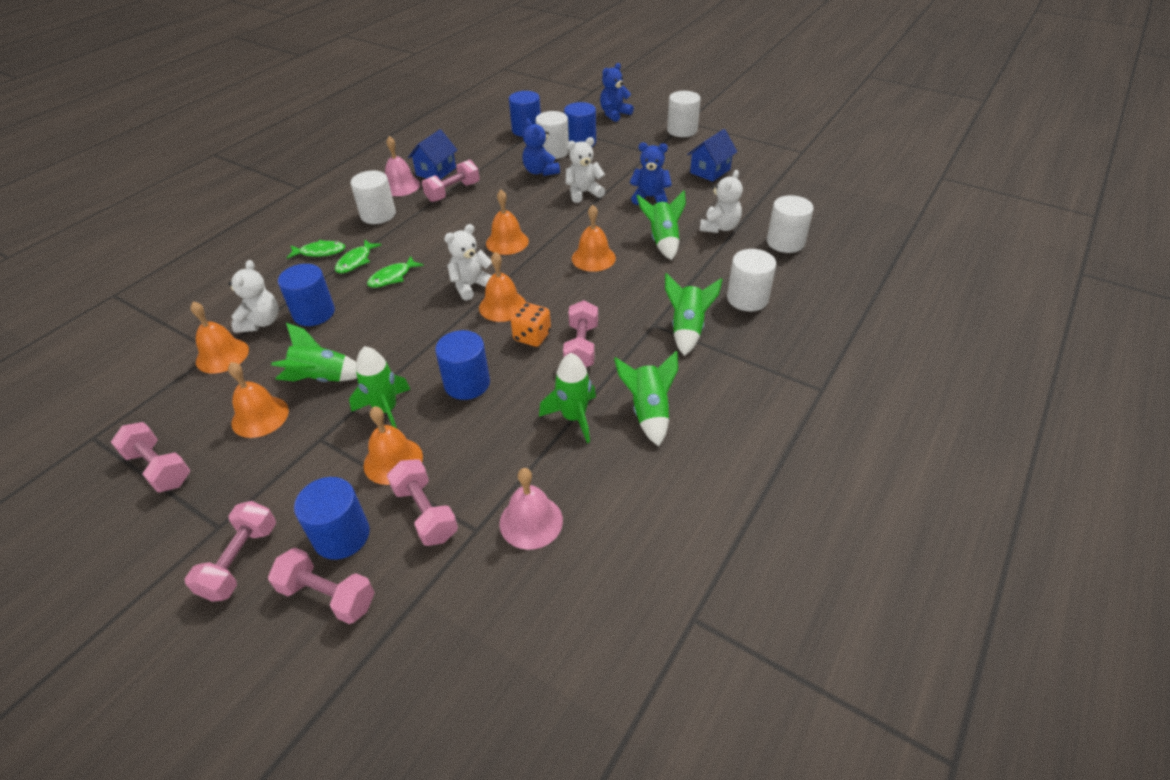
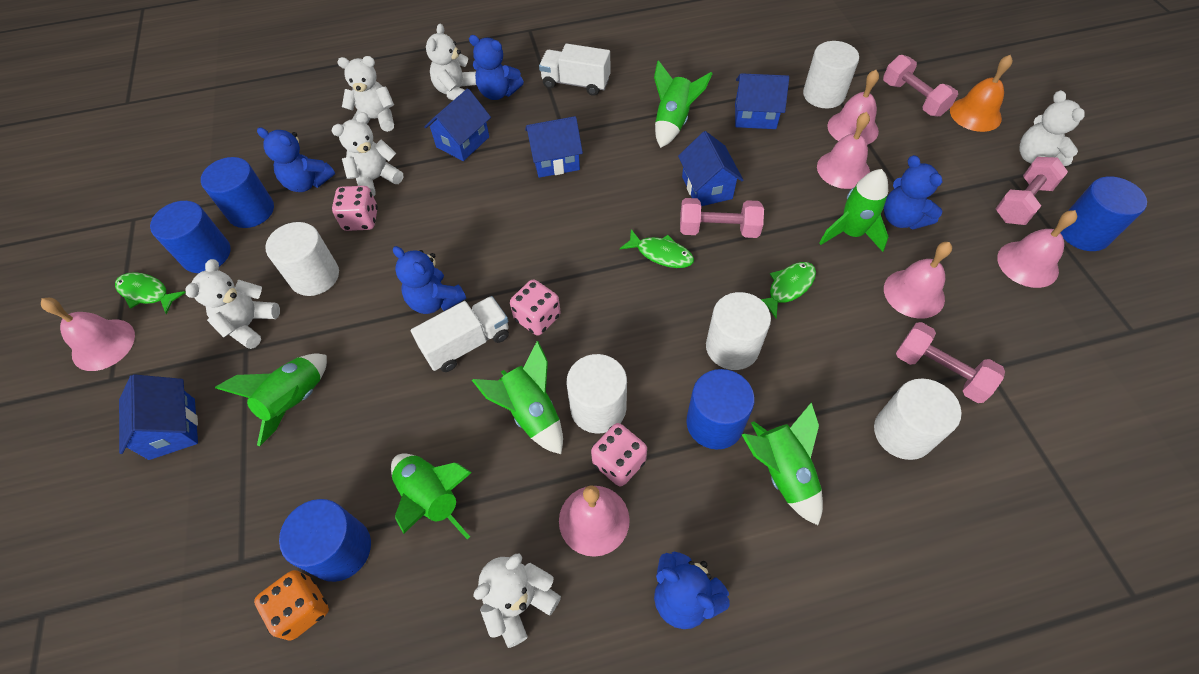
blue house: 2 -> 5
blue teddy bear: 3 -> 5
orange bell: 6 -> 1
pink bell: 2 -> 6
pink dice: 0 -> 3
pink dumbbell: 6 -> 4
white teddy bear: 4 -> 6
white truck: 0 -> 2

